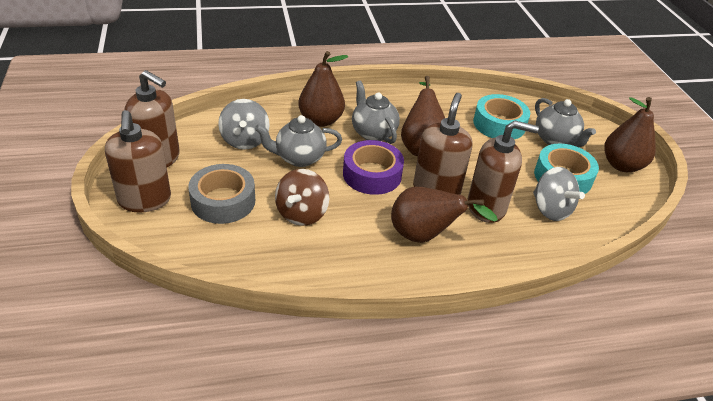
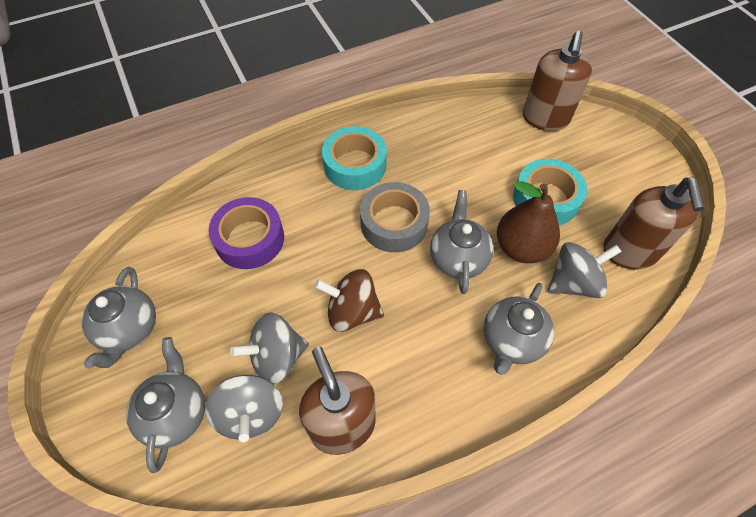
brown pear: 4 -> 1
brown soap dispenser: 4 -> 3
grey spinning top: 2 -> 3
grey teapot: 3 -> 4

